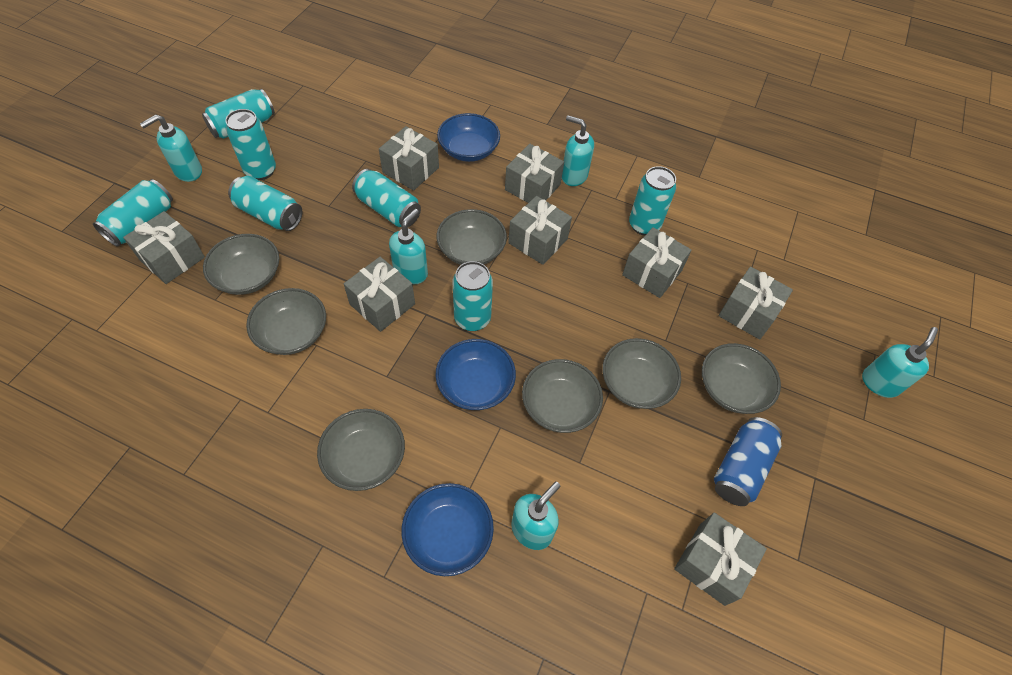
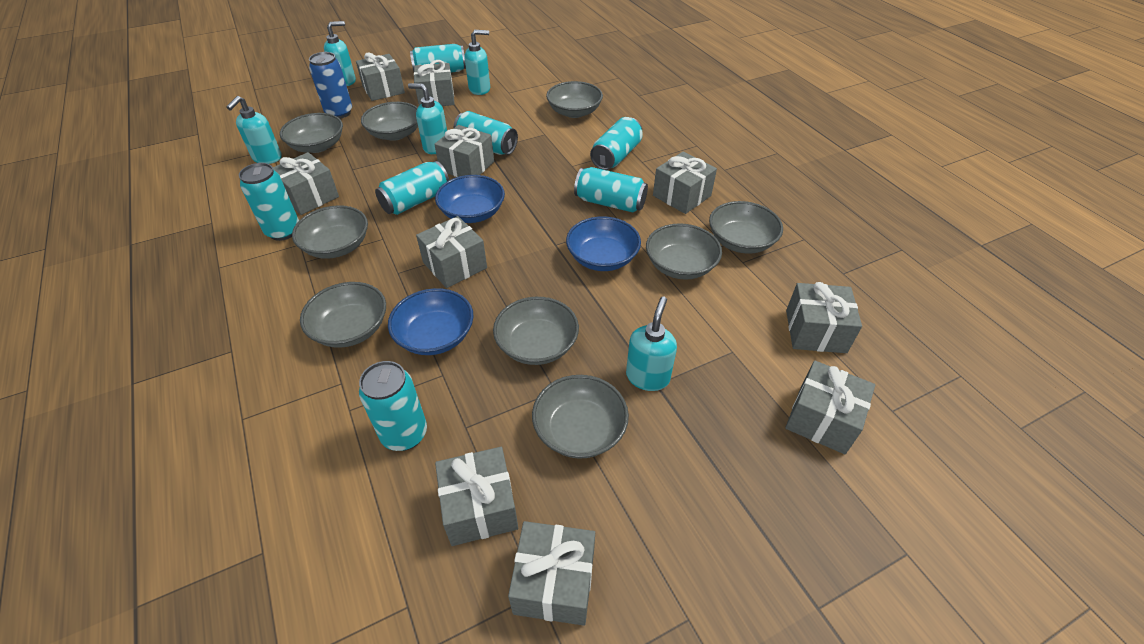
grey bowl: 7 -> 9
grey gift: 8 -> 10

